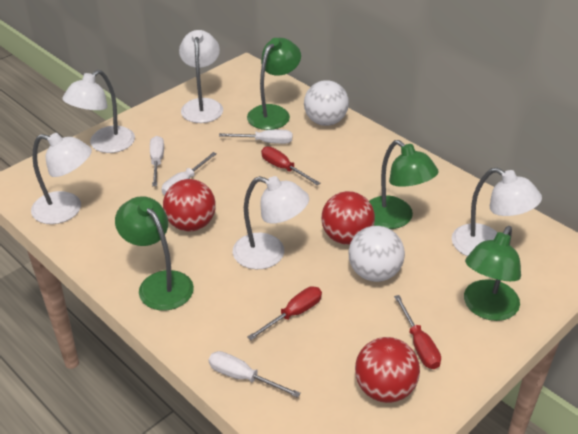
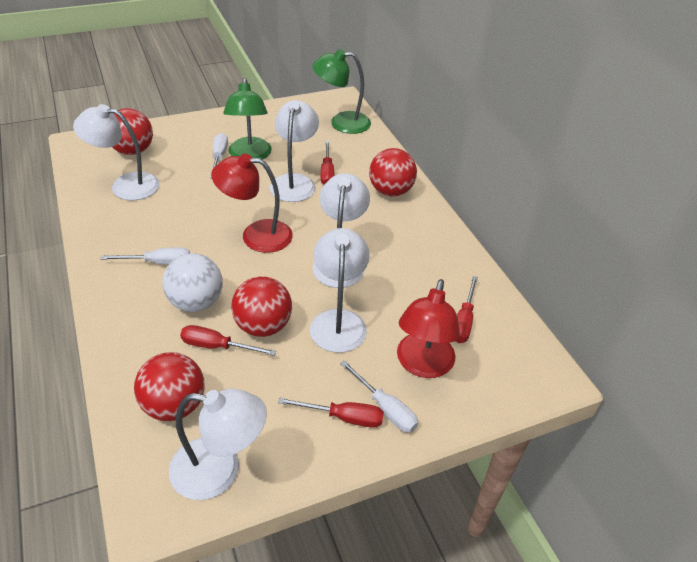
green lamp: 4 -> 2
red ball: 3 -> 4
red lamp: 0 -> 2
red screwdriver: 3 -> 4
white ball: 2 -> 1
white screwdriver: 4 -> 3

